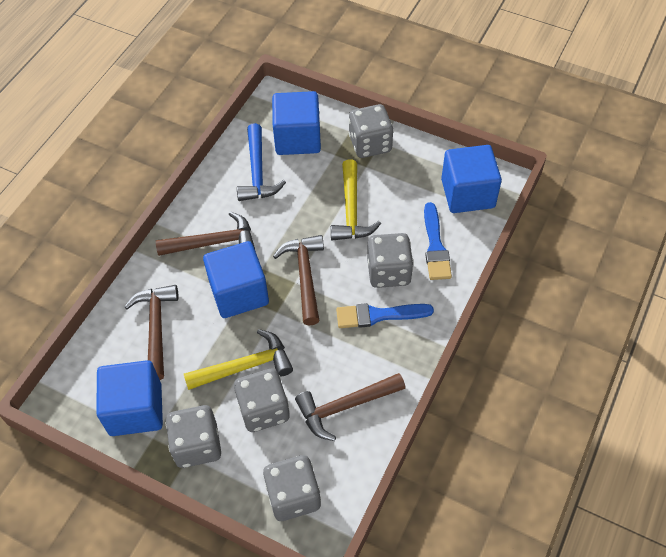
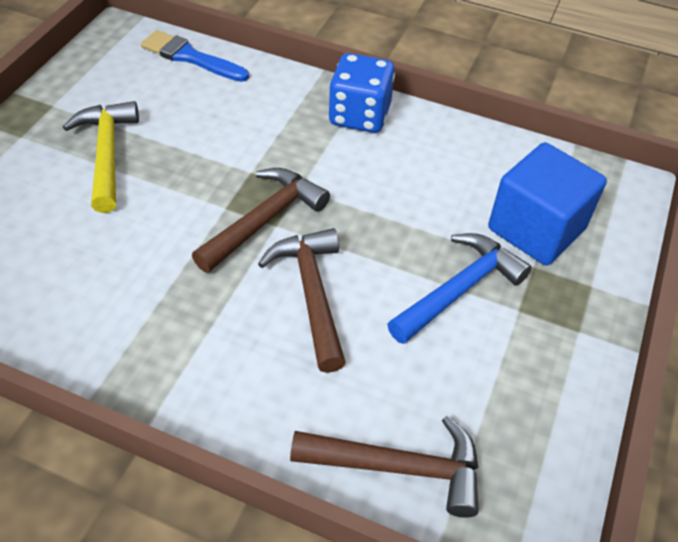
blue brush: 2 -> 1
blue cube: 4 -> 1
blue dice: 0 -> 1
brown hammer: 4 -> 3
grey dice: 5 -> 0
yellow hammer: 2 -> 1

